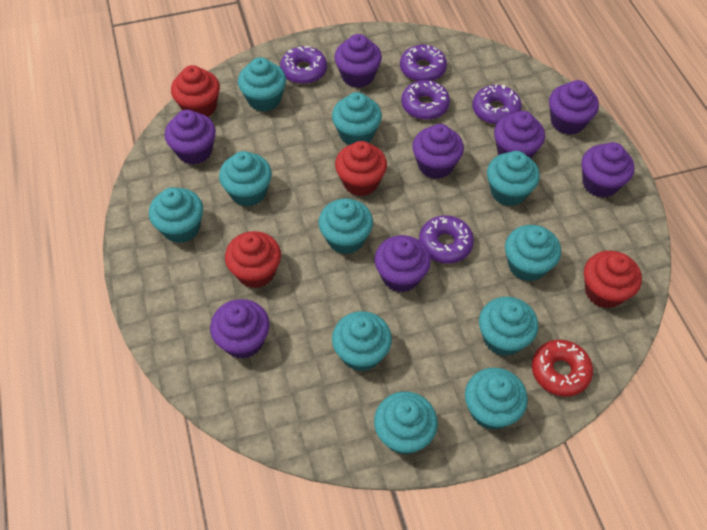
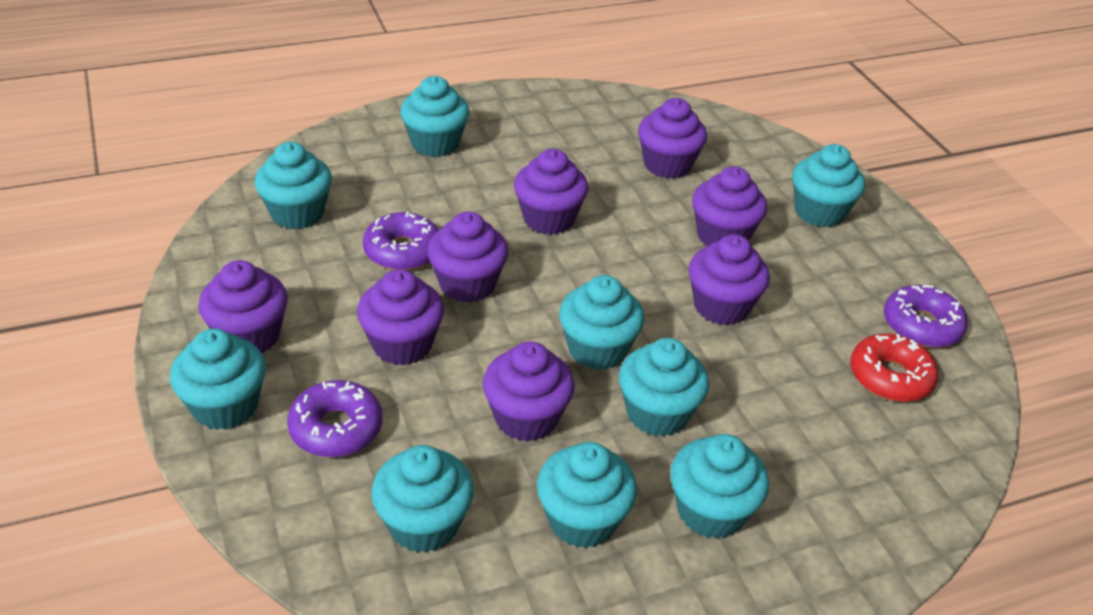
purple donut: 5 -> 3
red cupcake: 4 -> 0
turquoise cupcake: 11 -> 9

